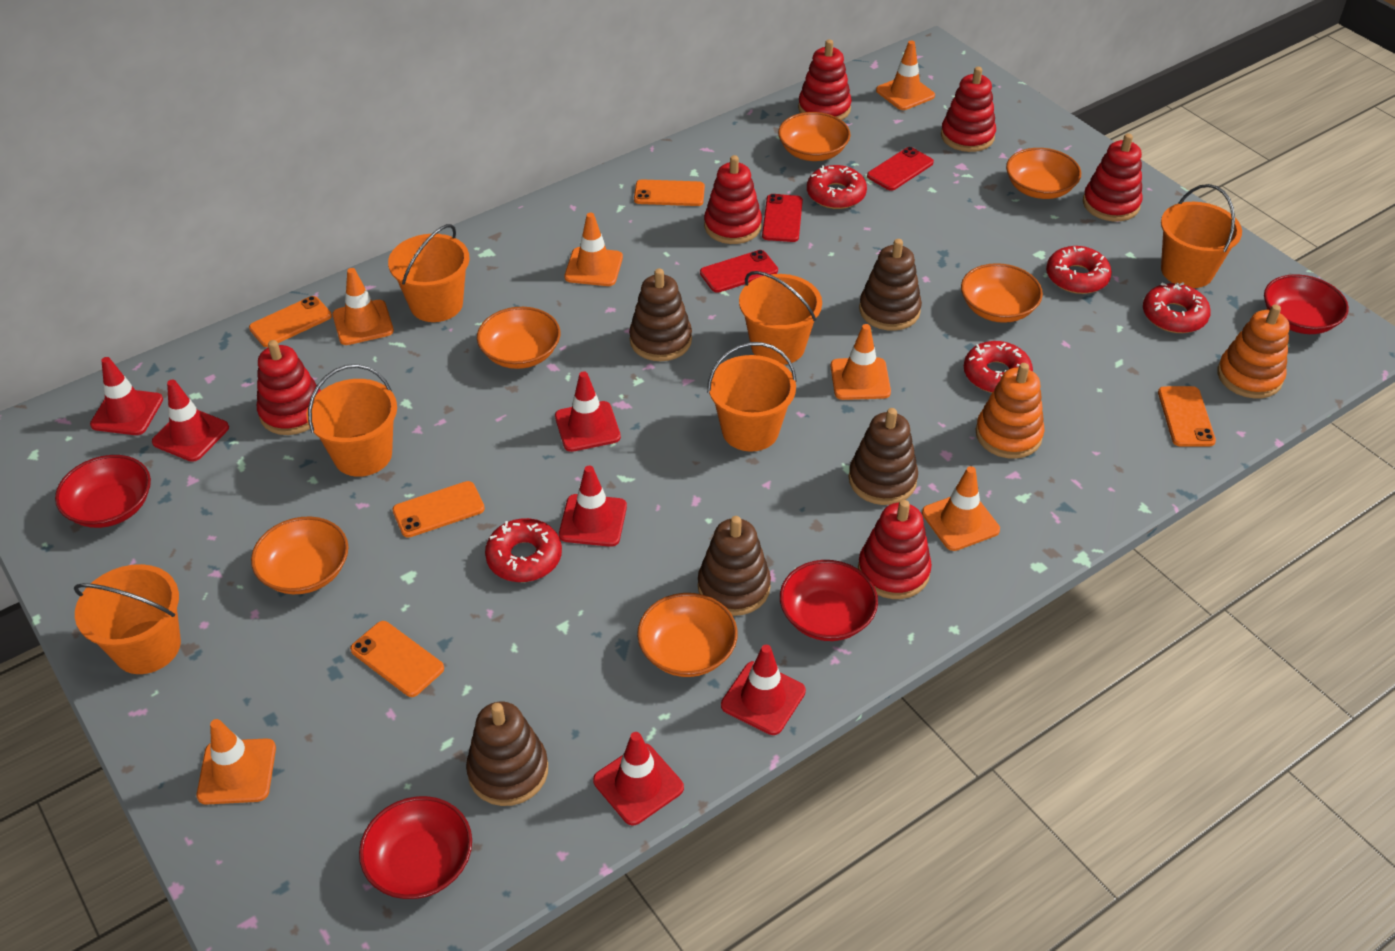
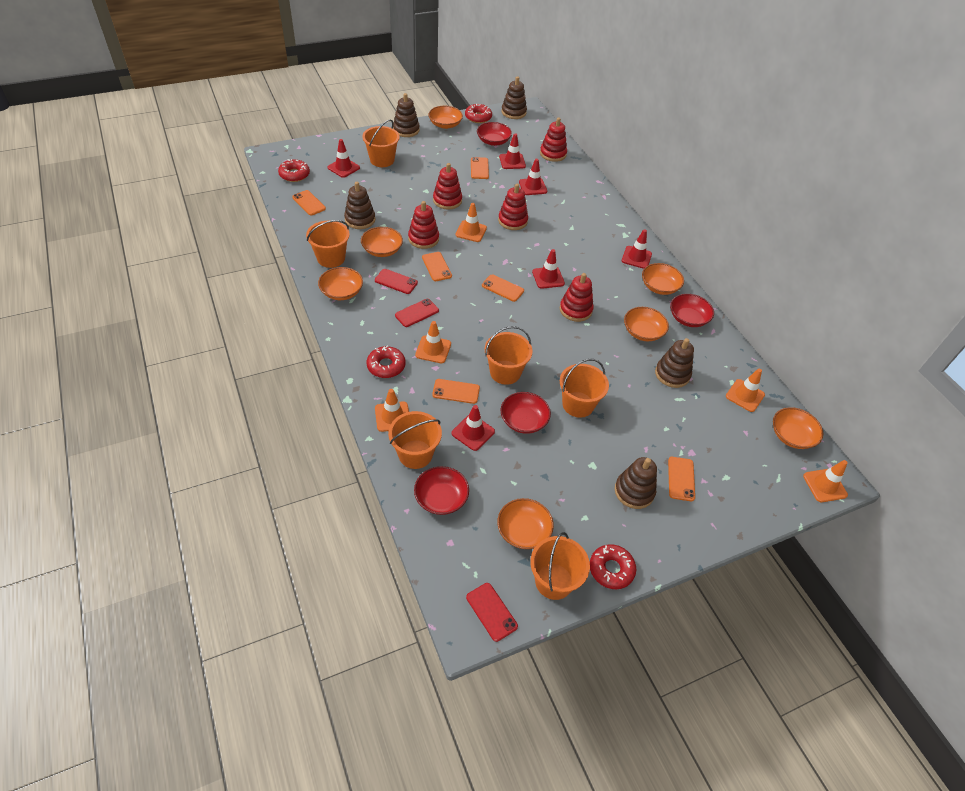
orange bowl: 6 -> 7
orange phone: 5 -> 6
orange stacking toy: 2 -> 0
orange traffic cone: 6 -> 5
red donut: 5 -> 4
red stacking toy: 6 -> 5

